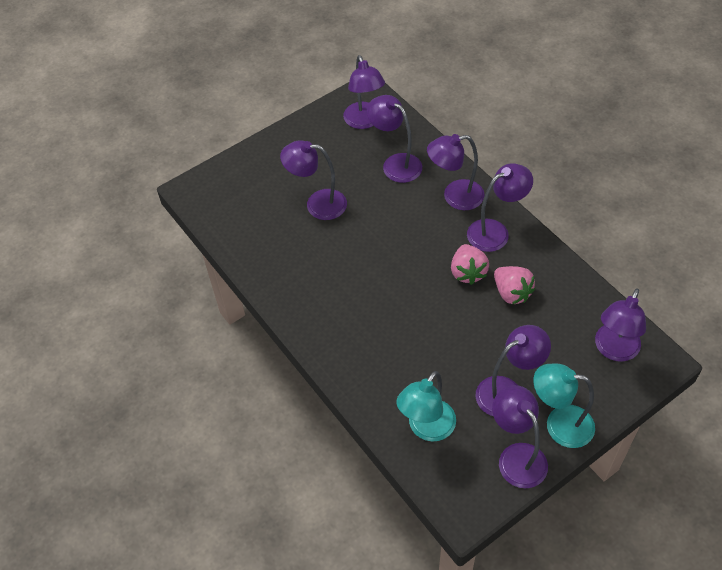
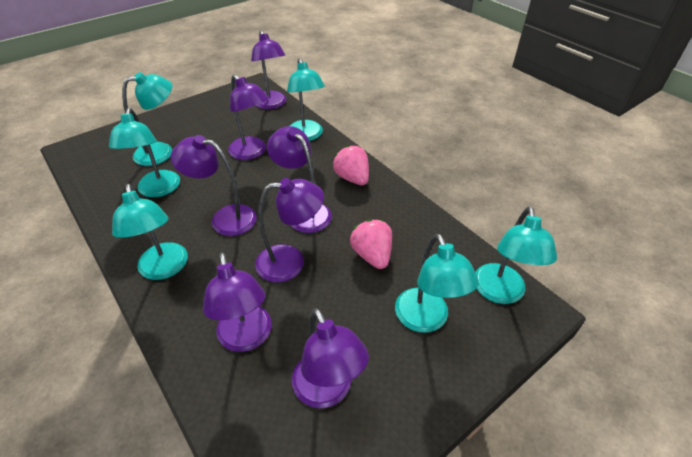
purple lamp: 8 -> 7
turquoise lamp: 2 -> 6

